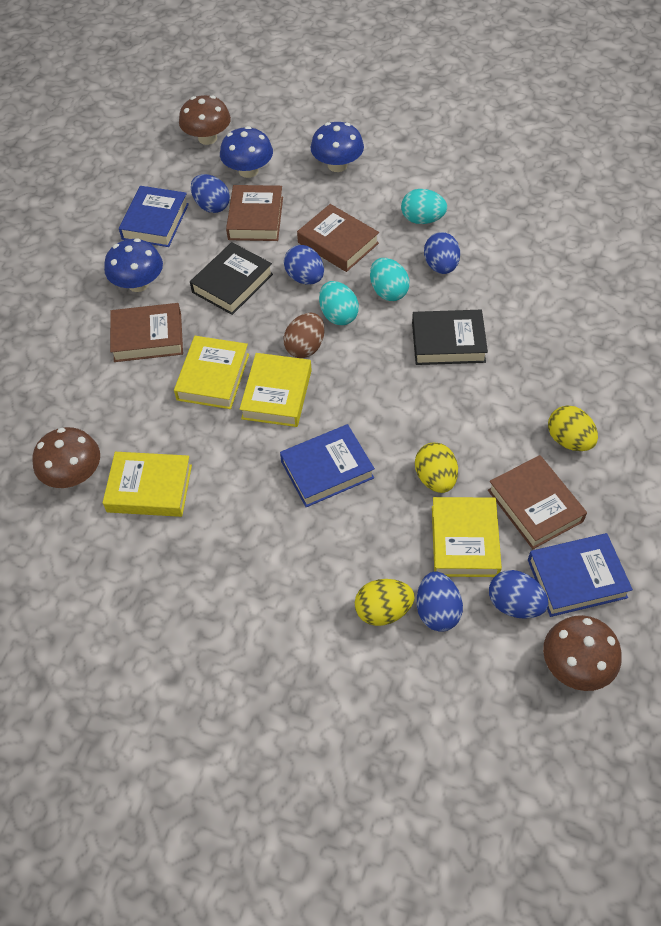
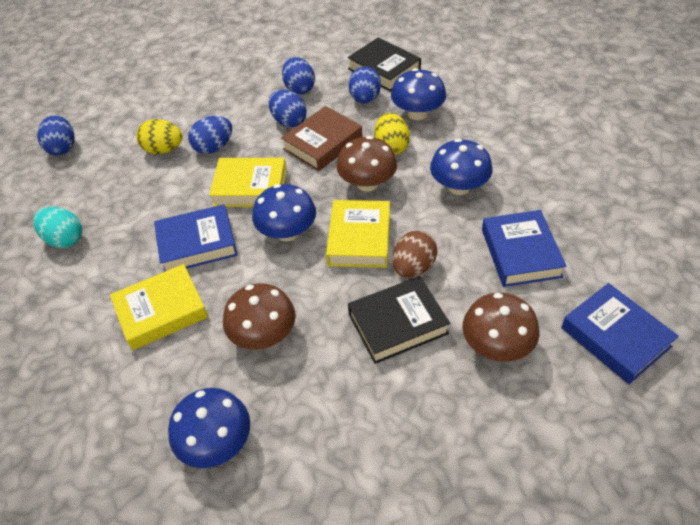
blue mushroom: 3 -> 4
brown book: 4 -> 1
turquoise egg: 3 -> 1
yellow book: 4 -> 3
yellow egg: 3 -> 2

